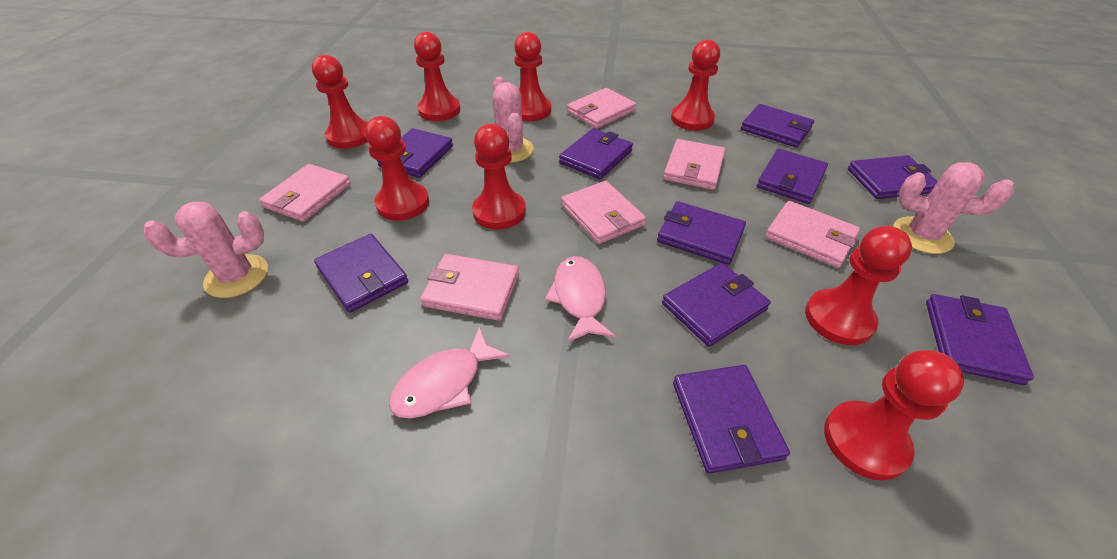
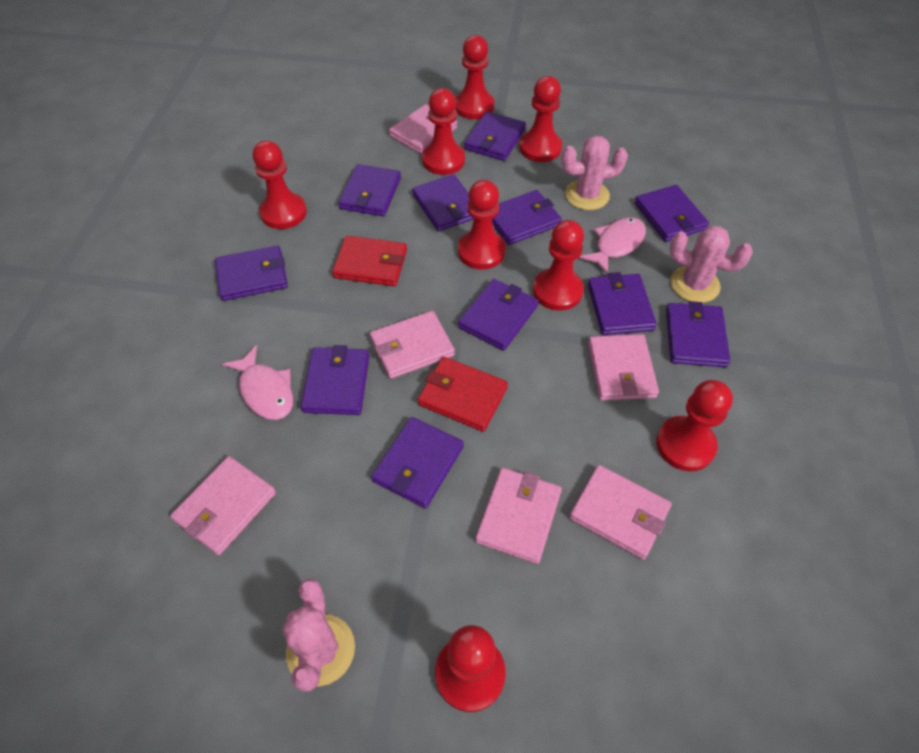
purple wallet: 10 -> 11
red wallet: 0 -> 2

